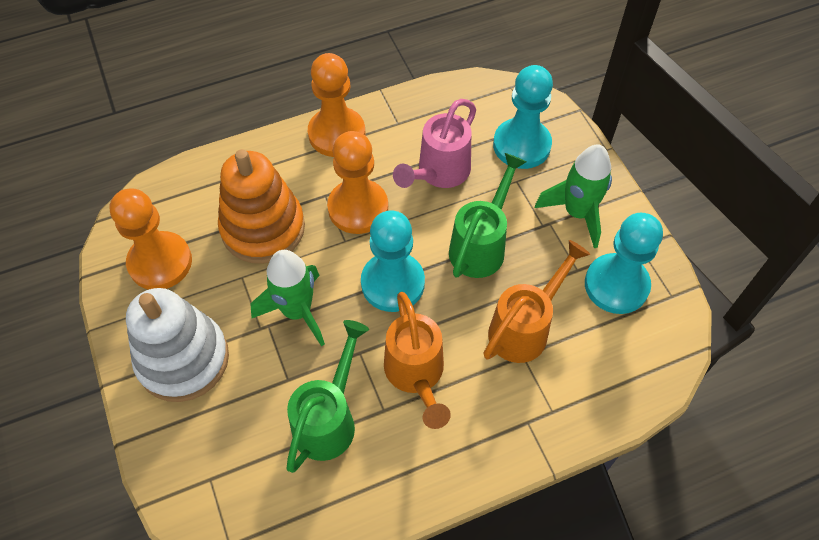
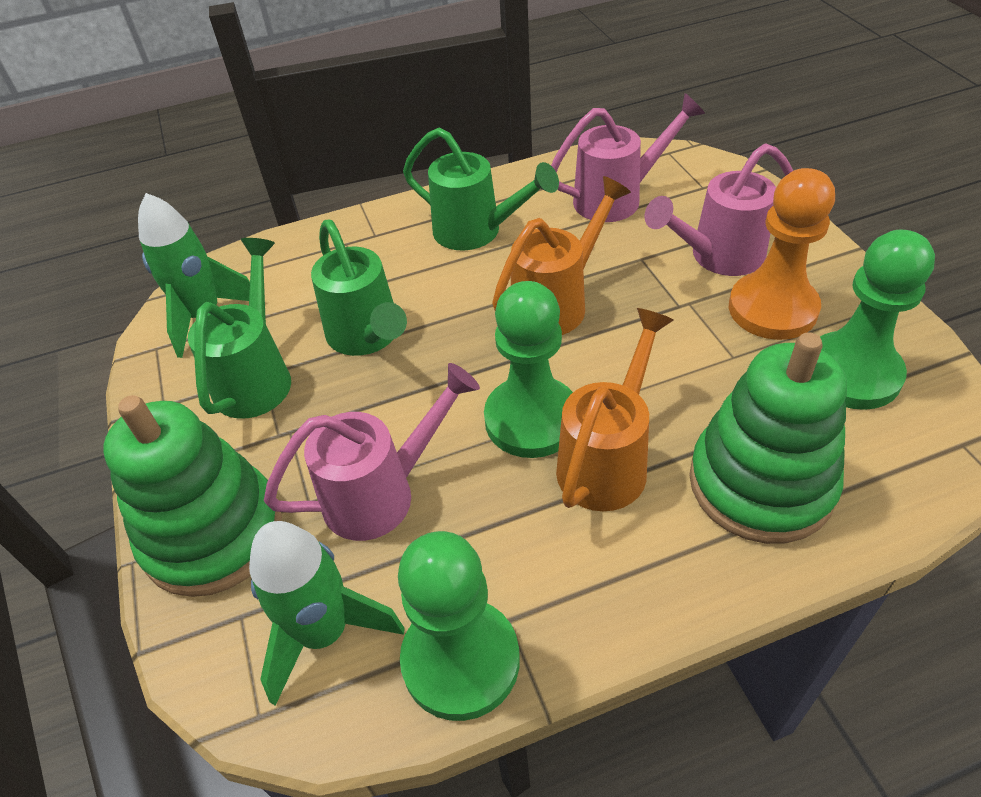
green pawn: 0 -> 3
green stacking toy: 0 -> 2
green watering can: 2 -> 3
orange pawn: 3 -> 1
orange stacking toy: 1 -> 0
pink watering can: 1 -> 3
turquoise pawn: 3 -> 0
white stacking toy: 1 -> 0

